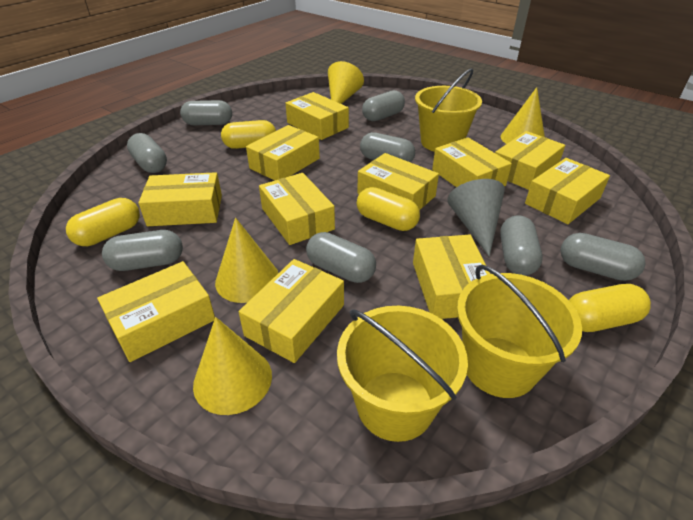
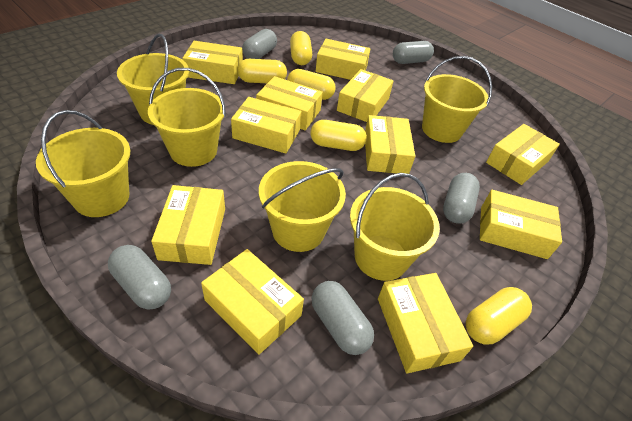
grey capsule: 8 -> 5
grey cone: 1 -> 0
yellow bucket: 3 -> 6
yellow capsule: 4 -> 5
yellow cone: 4 -> 0

